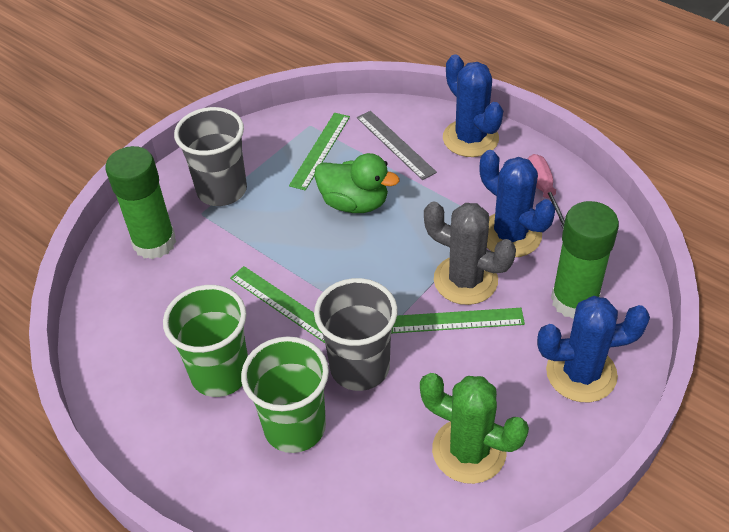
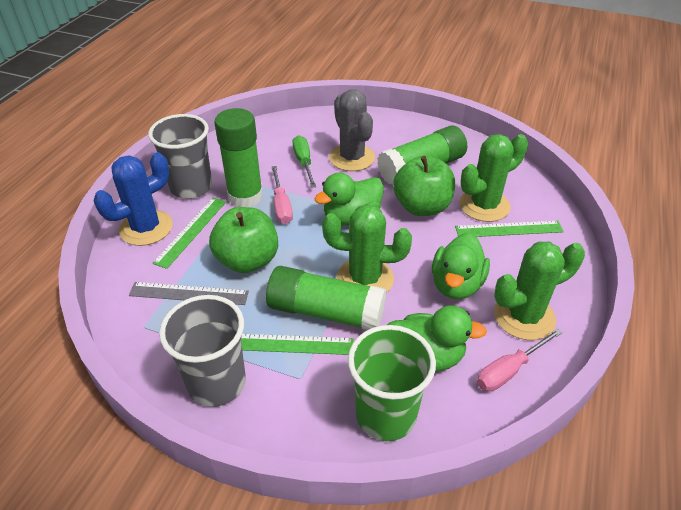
blue cactus: 3 -> 1
green apple: 0 -> 2
green cactus: 1 -> 3
green cup: 2 -> 1
green duck: 1 -> 3
green glue stick: 2 -> 3
green screwdriver: 0 -> 1
pink screwdriver: 1 -> 2

